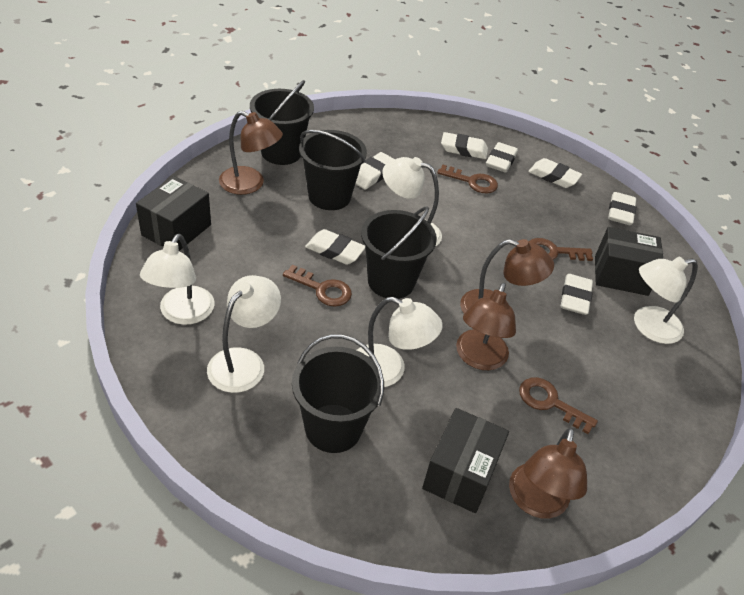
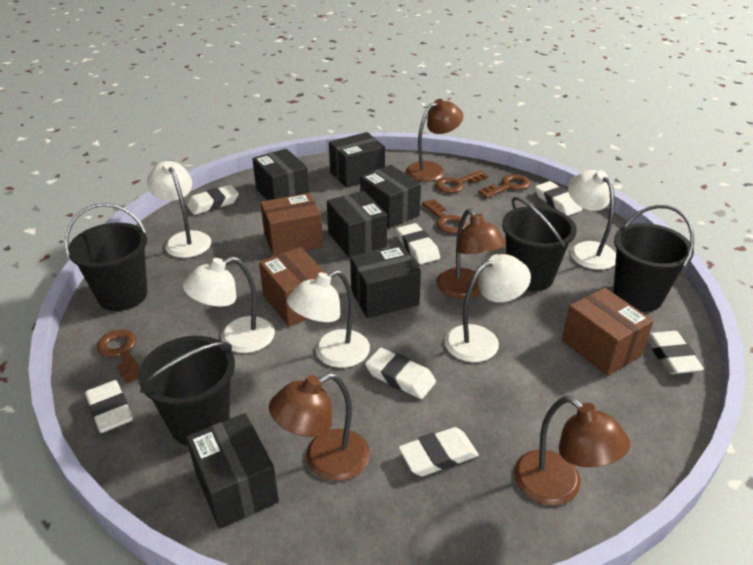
black box: 3 -> 6
brown box: 0 -> 3

